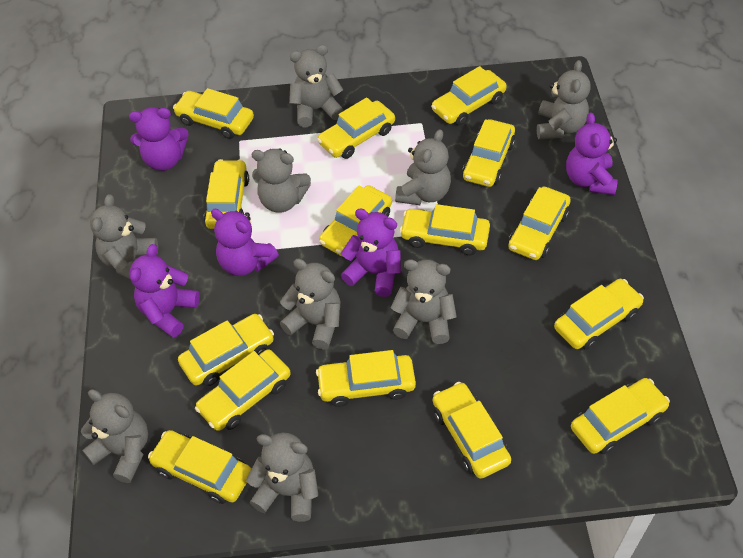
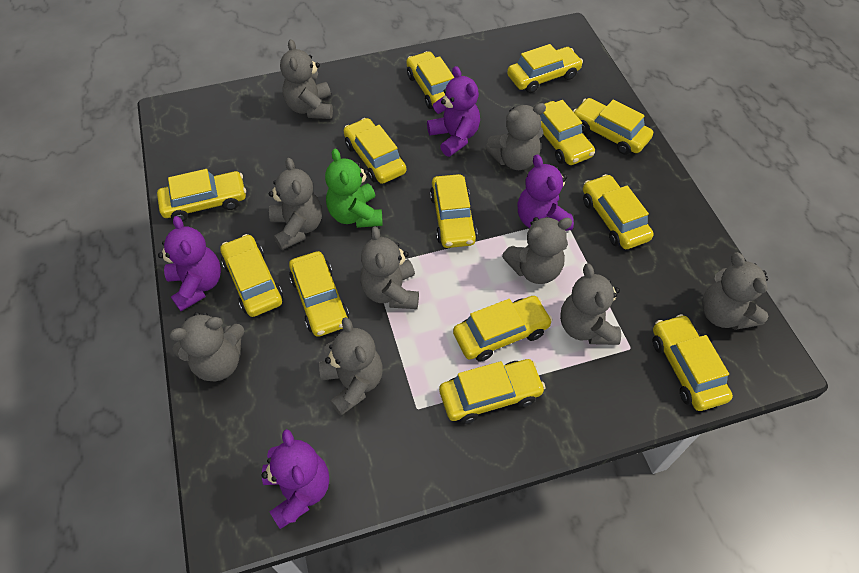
green teddy bear: 0 -> 1
purple teddy bear: 5 -> 4
yellow car: 15 -> 13

